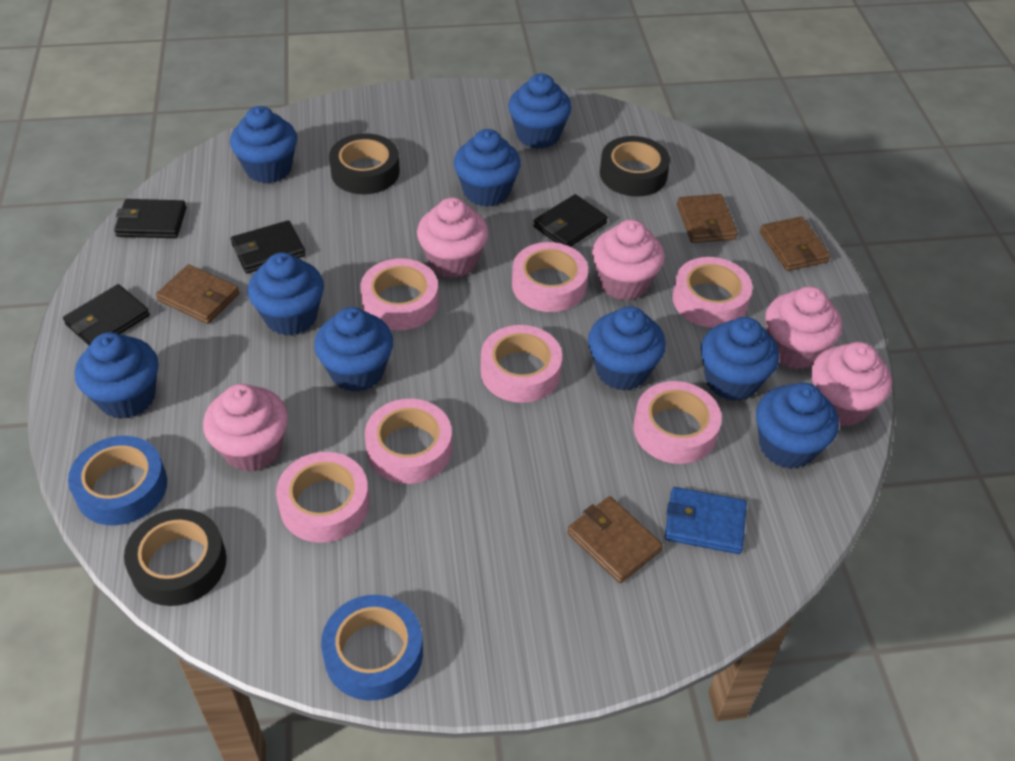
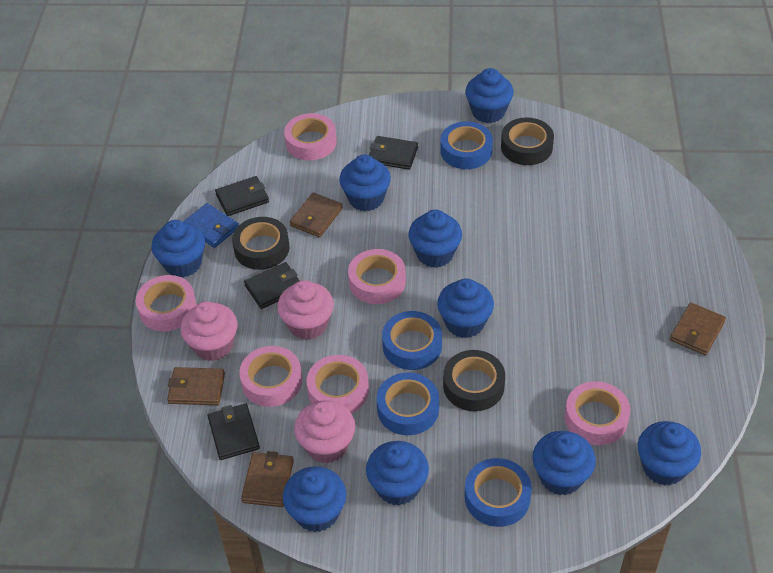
blue tape: 2 -> 4
pink cupcake: 5 -> 3
pink tape: 7 -> 6

